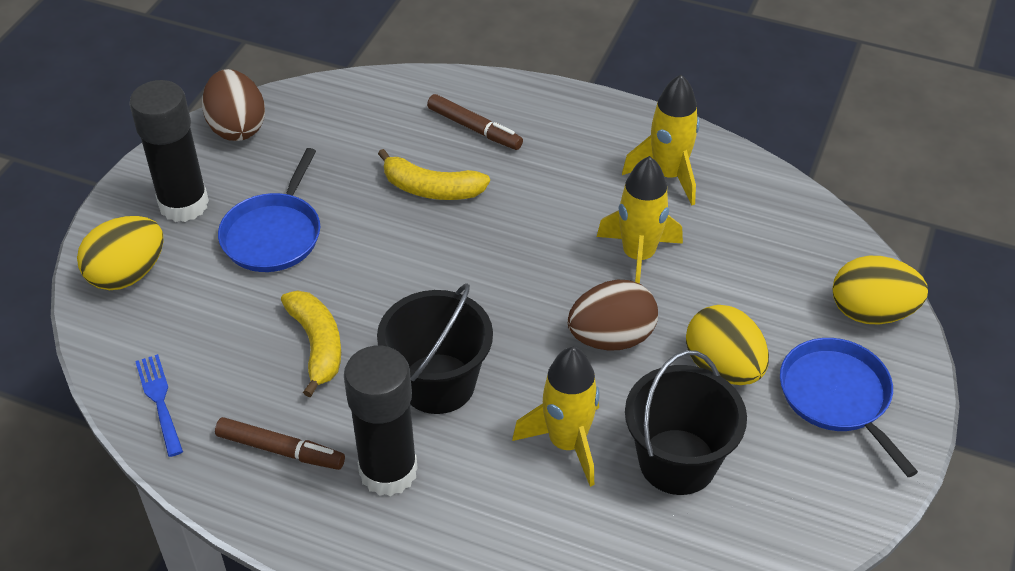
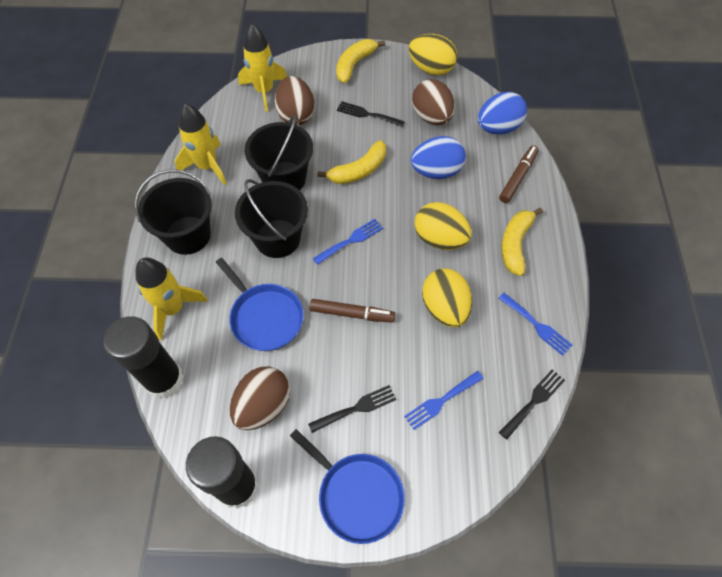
black bucket: 2 -> 3
black fork: 0 -> 3
blue egg: 0 -> 2
blue fork: 1 -> 3
brown egg: 2 -> 3
yellow banana: 2 -> 3

